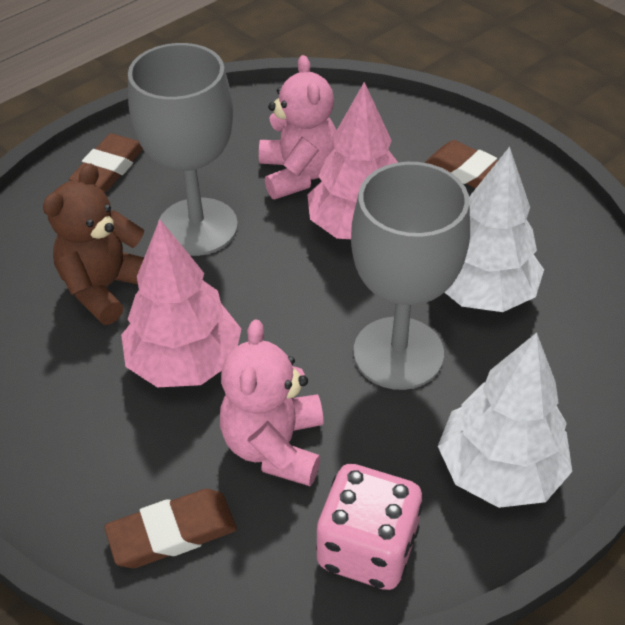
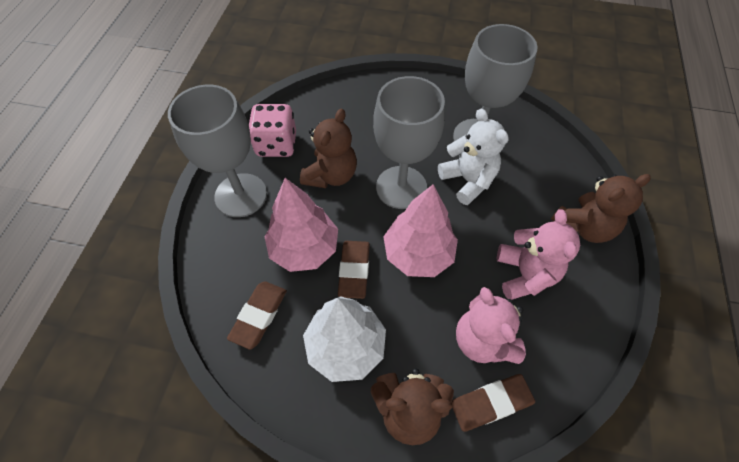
brown teddy bear: 1 -> 3
grey goblet: 2 -> 3
white teddy bear: 0 -> 1
white tree: 2 -> 1

